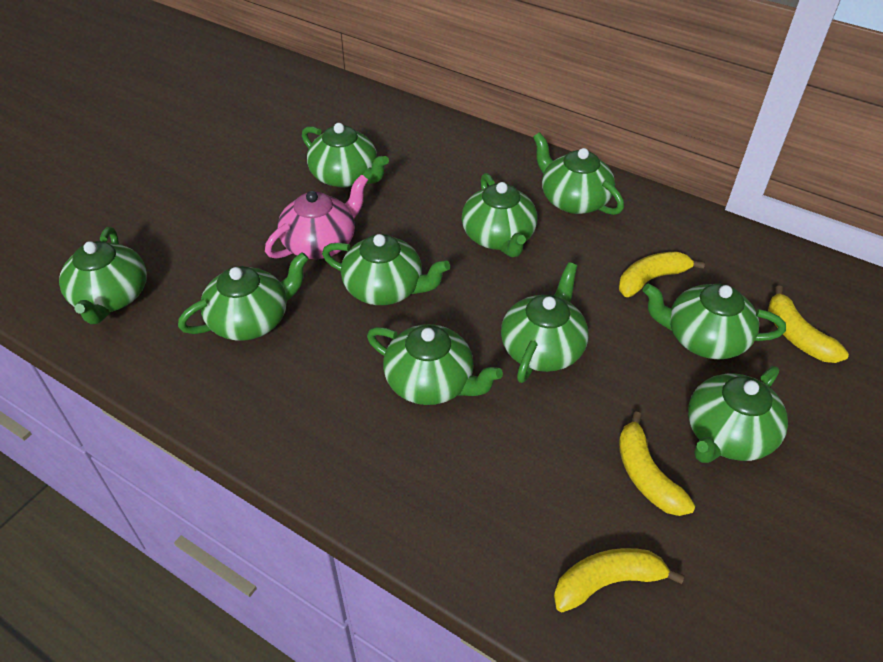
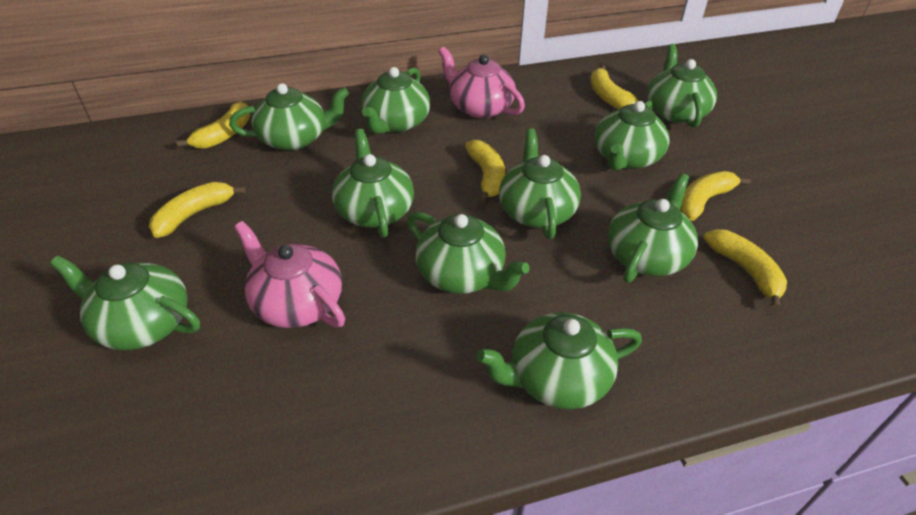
pink teapot: 1 -> 2
yellow banana: 4 -> 6

